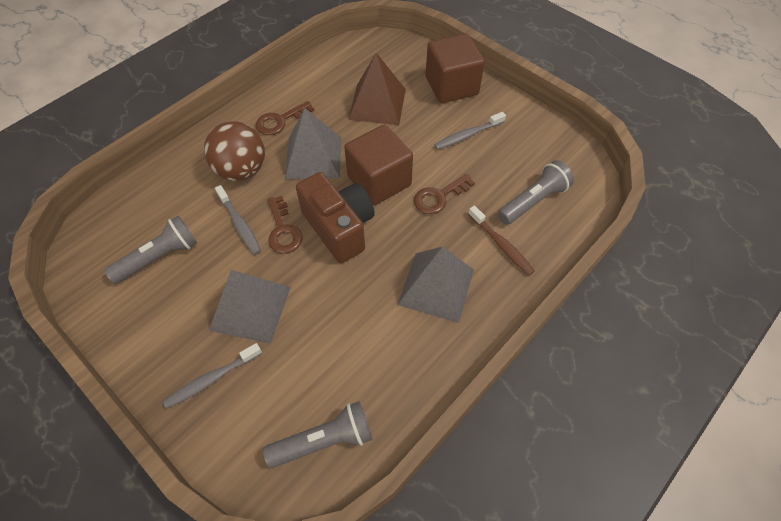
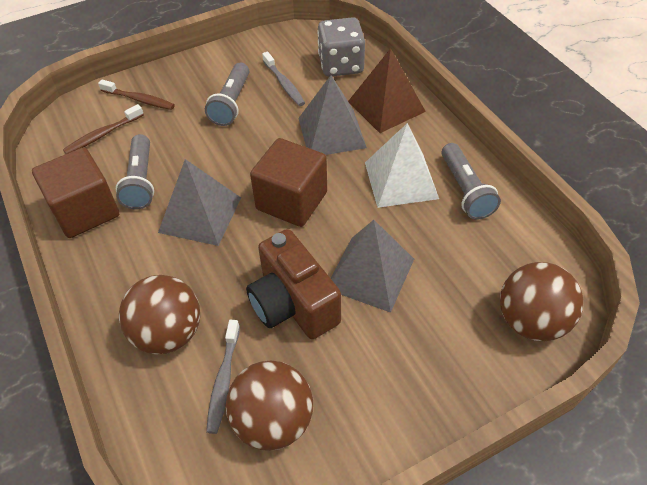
brown ball: 1 -> 3
brown key: 3 -> 0
brown toothbrush: 1 -> 2
grey dice: 0 -> 1
grey toothbrush: 3 -> 2
white pyramid: 0 -> 1

